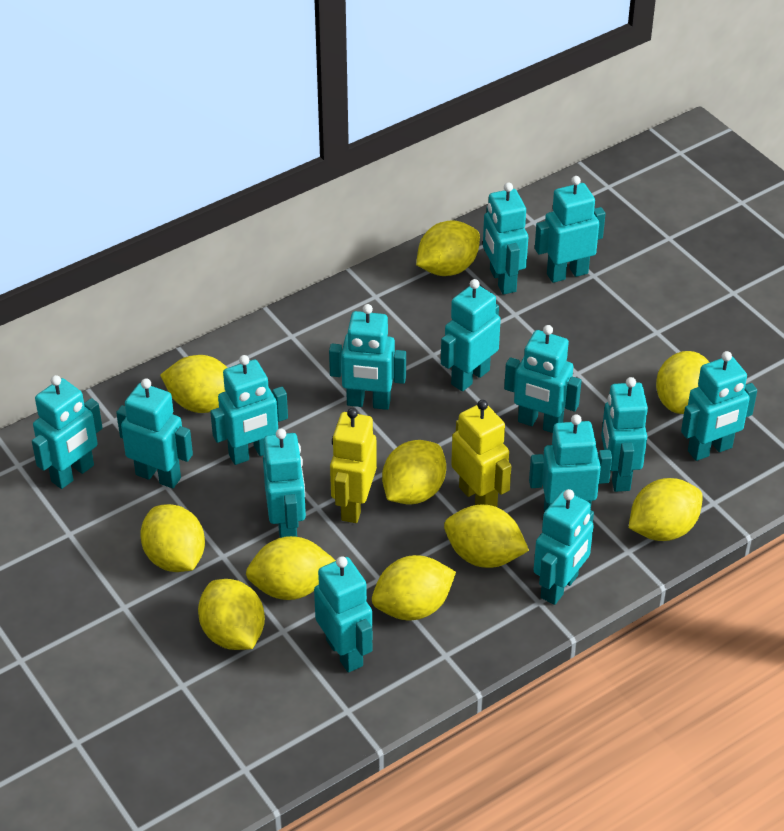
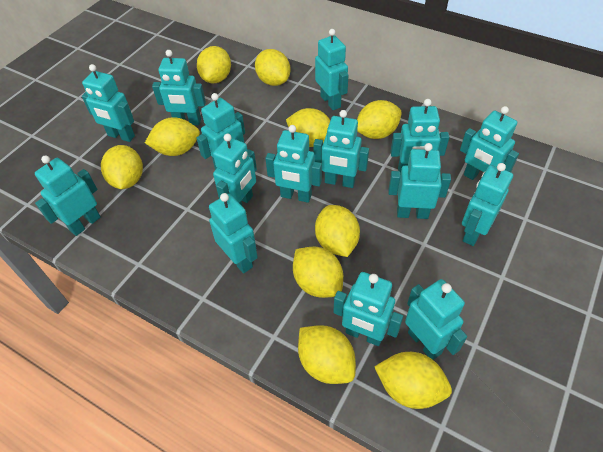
turquoise robot: 14 -> 15
yellow robot: 2 -> 0

